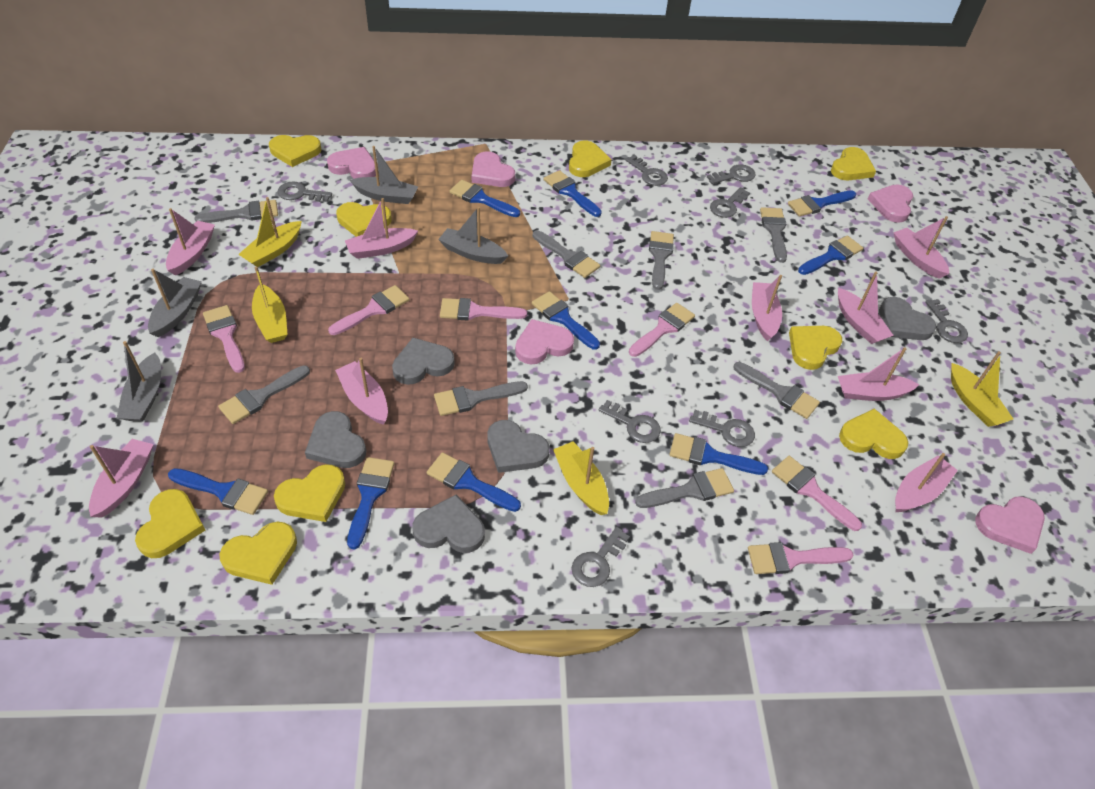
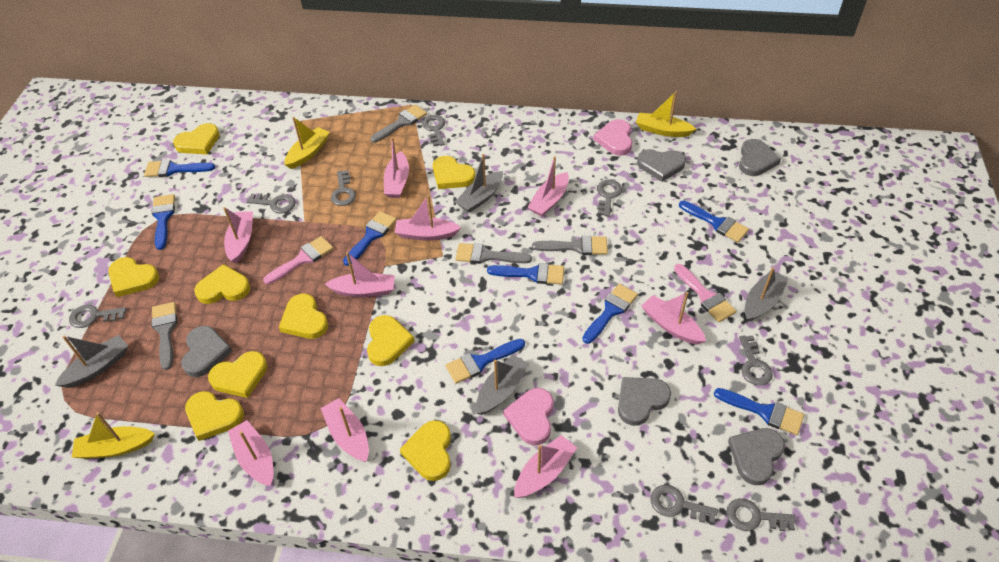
blue brush: 9 -> 8
grey brush: 8 -> 4
pink brush: 6 -> 2
pink heart: 5 -> 2
yellow boat: 4 -> 3

